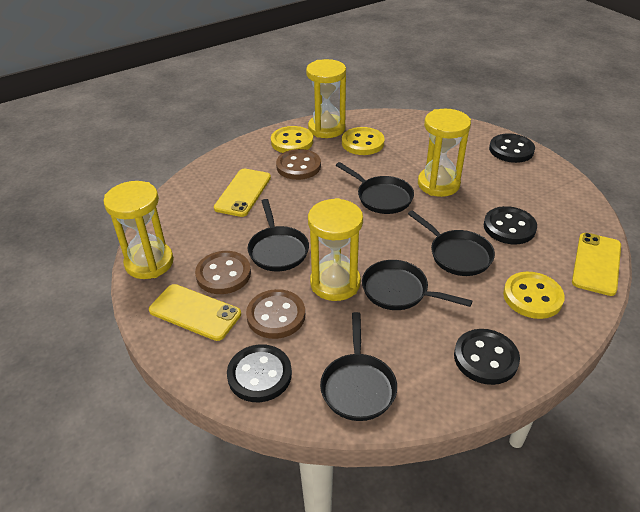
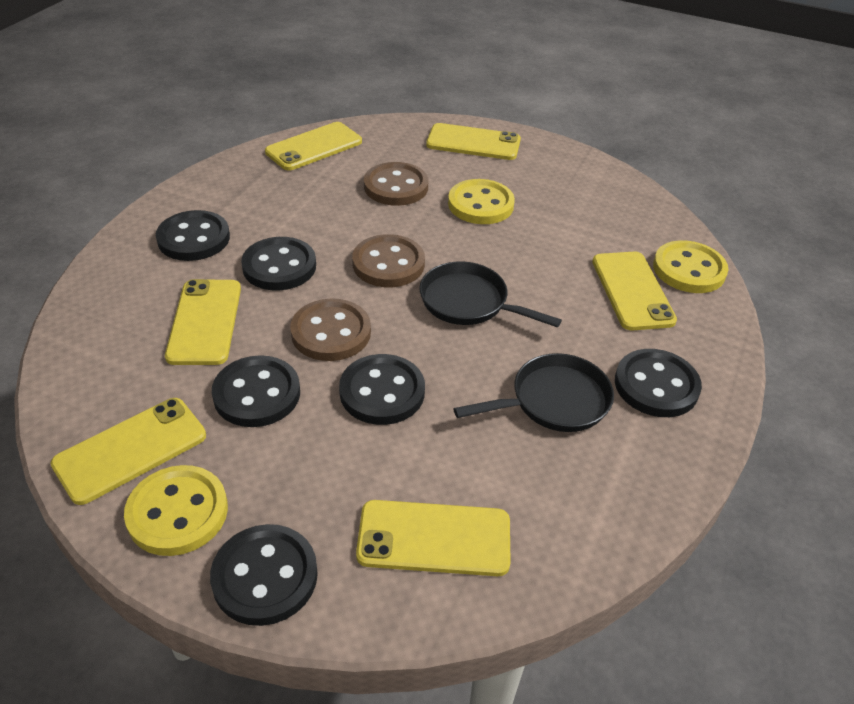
black button: 4 -> 6
black pan: 5 -> 2
yellow hourglass: 4 -> 0
yellow phone: 3 -> 6

